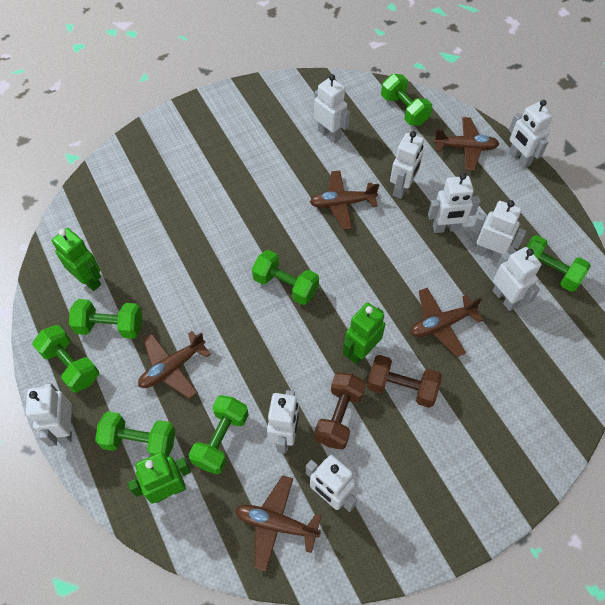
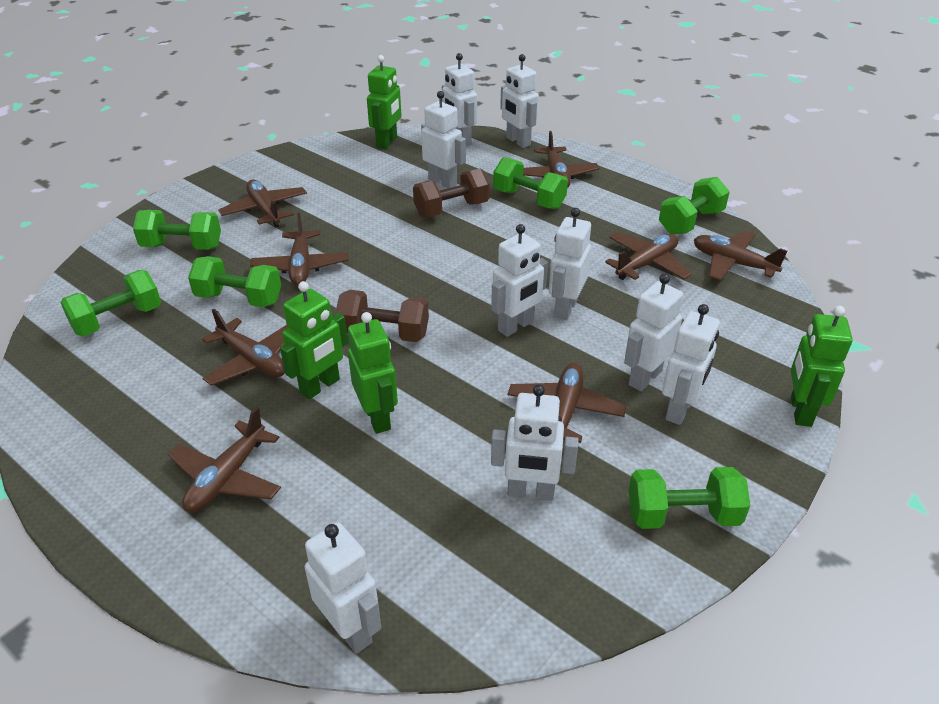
brown plane: 5 -> 8
green dumbbell: 7 -> 6
green robot: 3 -> 4

